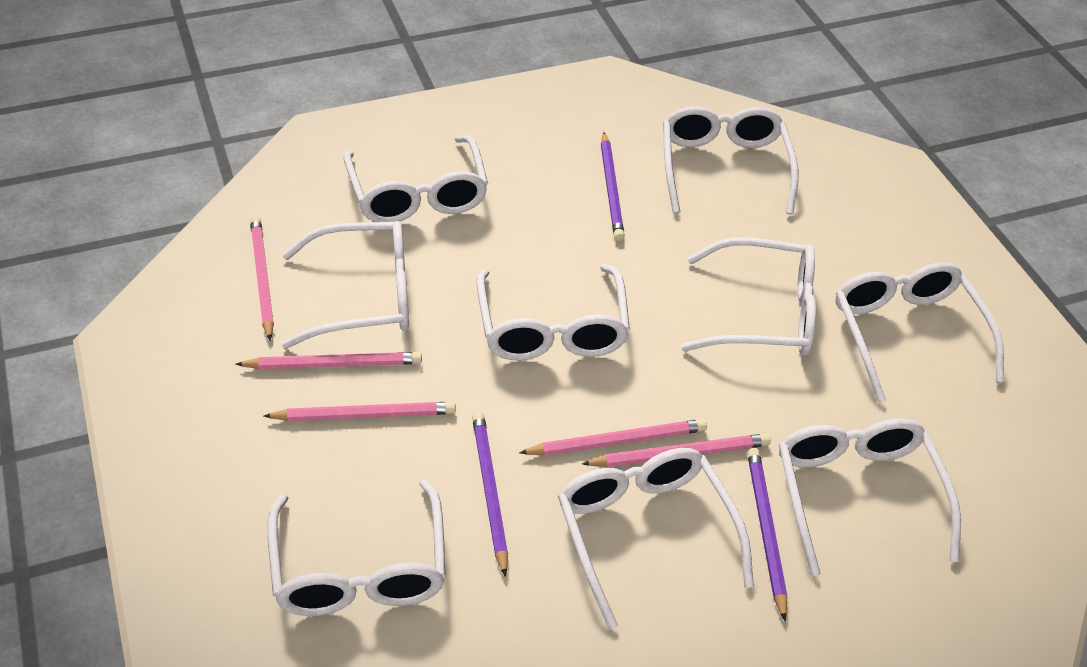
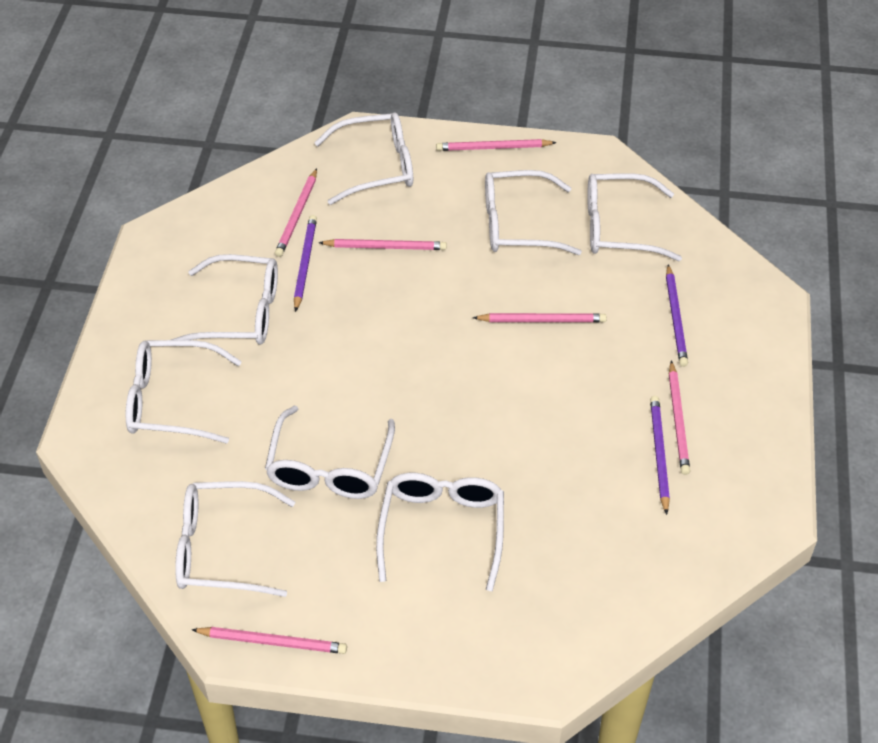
pink pencil: 5 -> 6
white glasses: 9 -> 8

